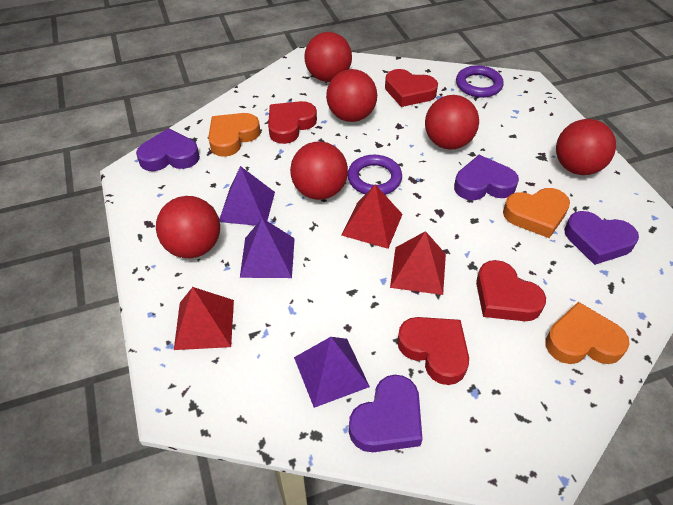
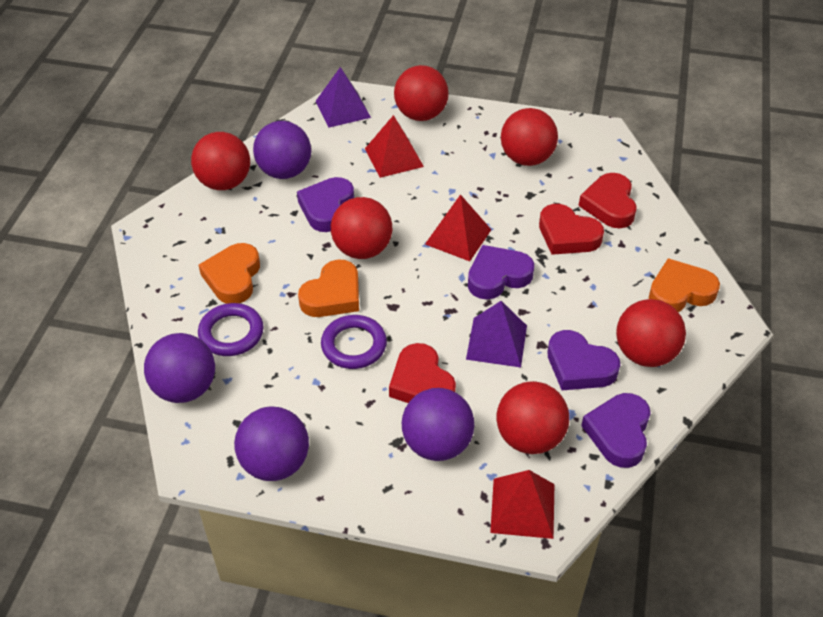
purple ball: 0 -> 4
purple pyramid: 3 -> 2
red heart: 4 -> 3

